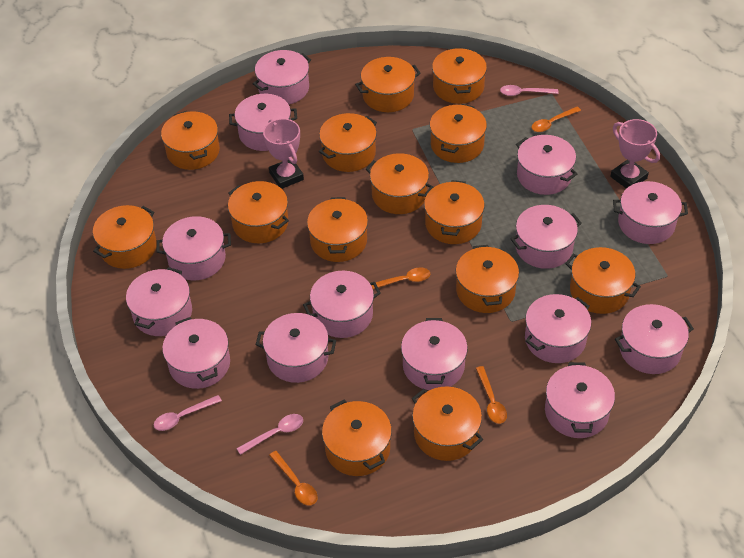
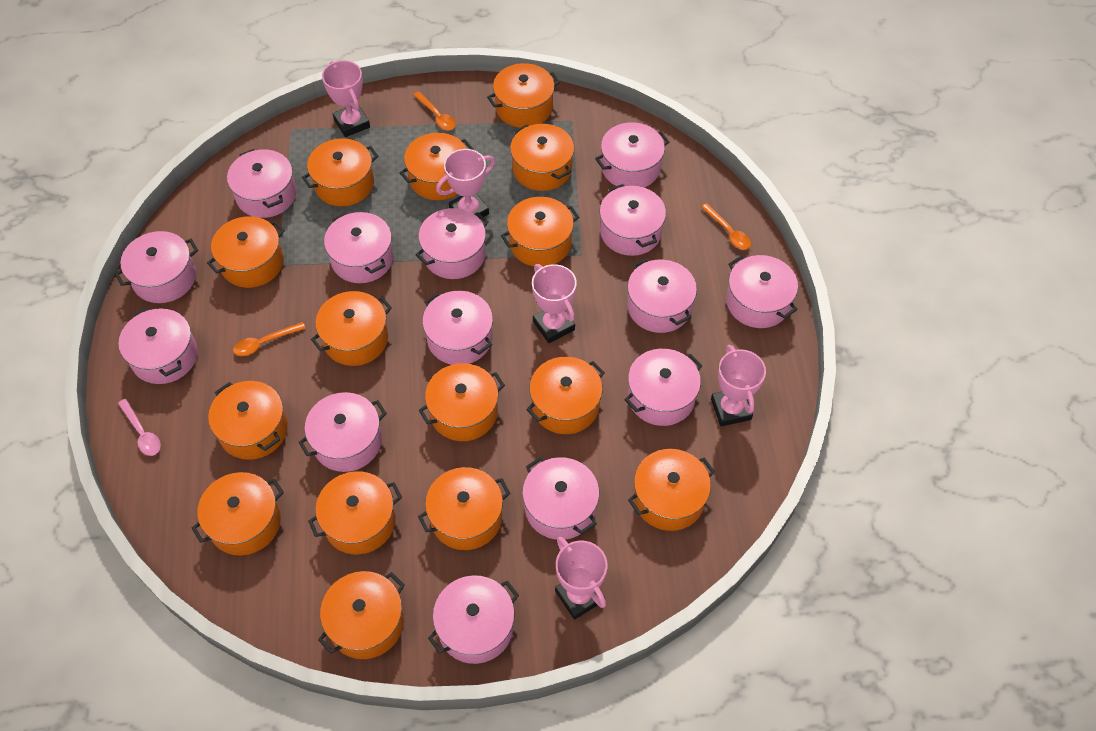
orange pot: 14 -> 15
orange spoon: 4 -> 3
pink spoon: 3 -> 1
pink trophy: 2 -> 5

